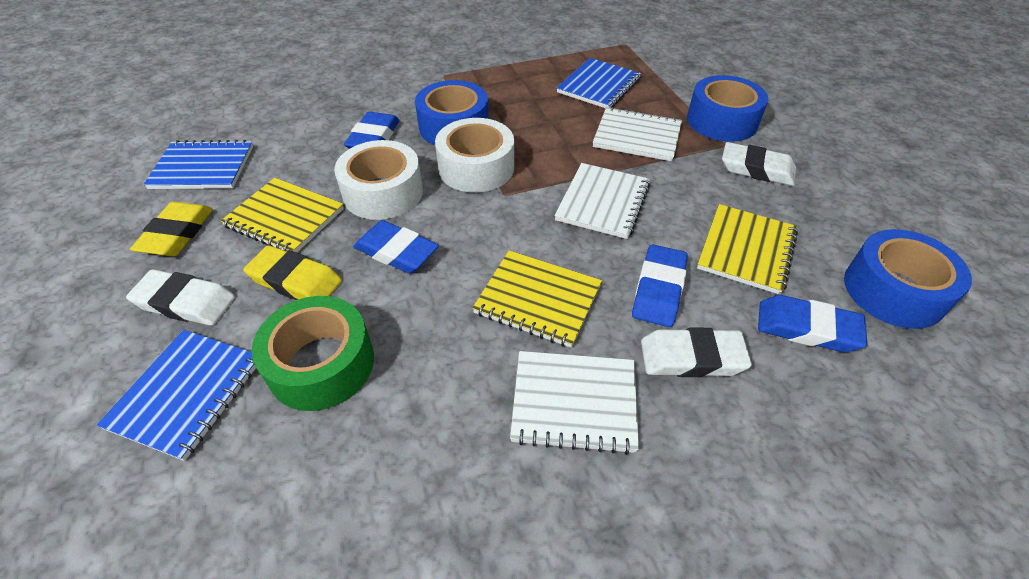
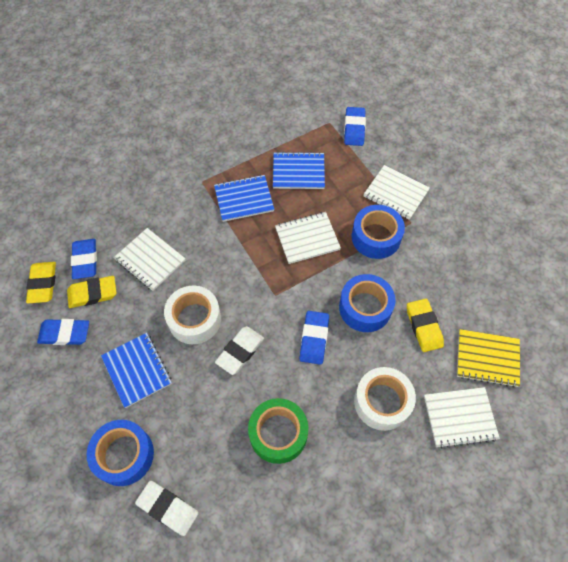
white eraser: 3 -> 2
white notebook: 3 -> 4
yellow eraser: 2 -> 3
yellow notebook: 3 -> 1

